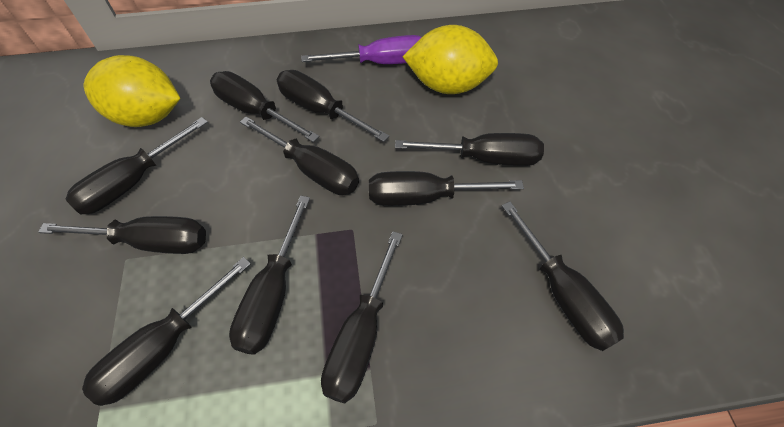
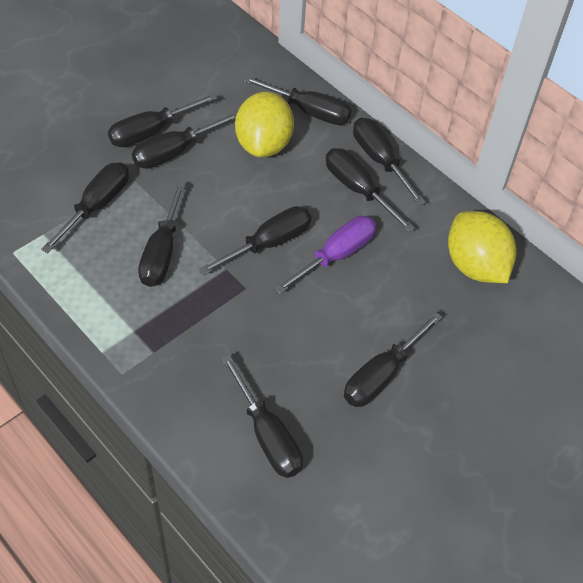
black screwdriver: 11 -> 10

